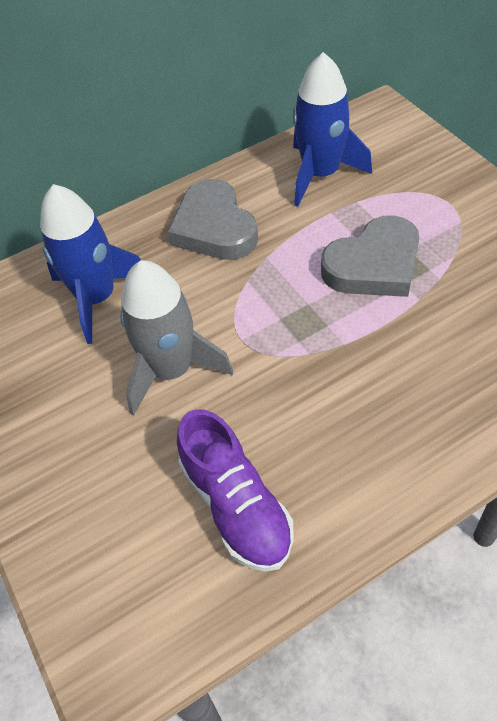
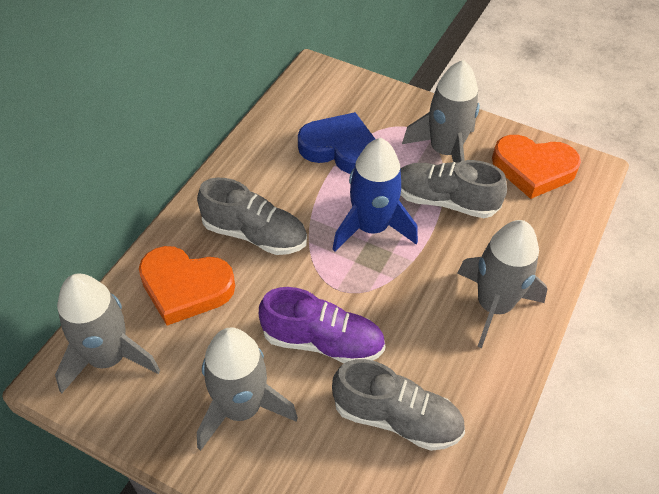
blue heart: 0 -> 1
blue rocket: 2 -> 1
grey heart: 2 -> 0
grey rocket: 1 -> 4
grey shoe: 0 -> 3
orange heart: 0 -> 2

